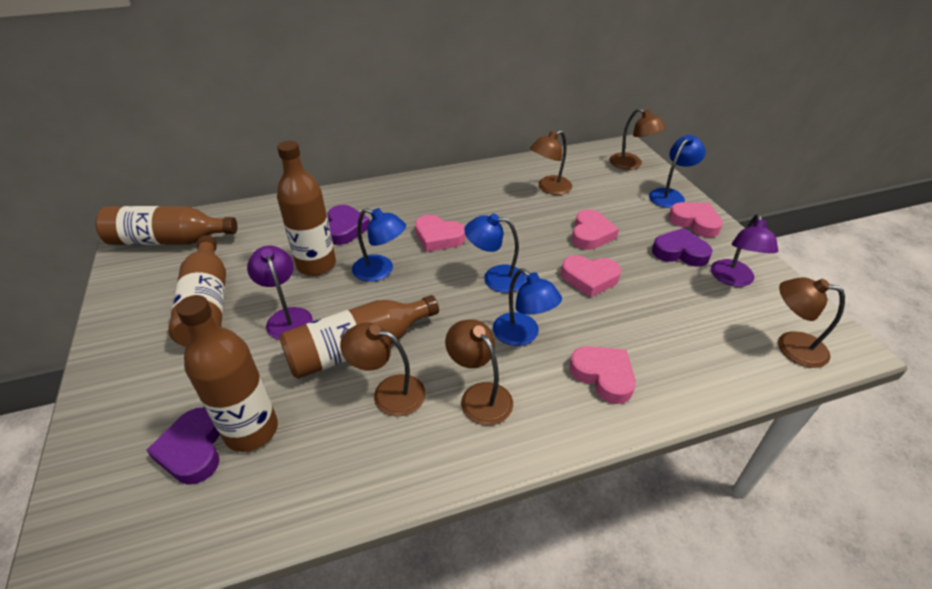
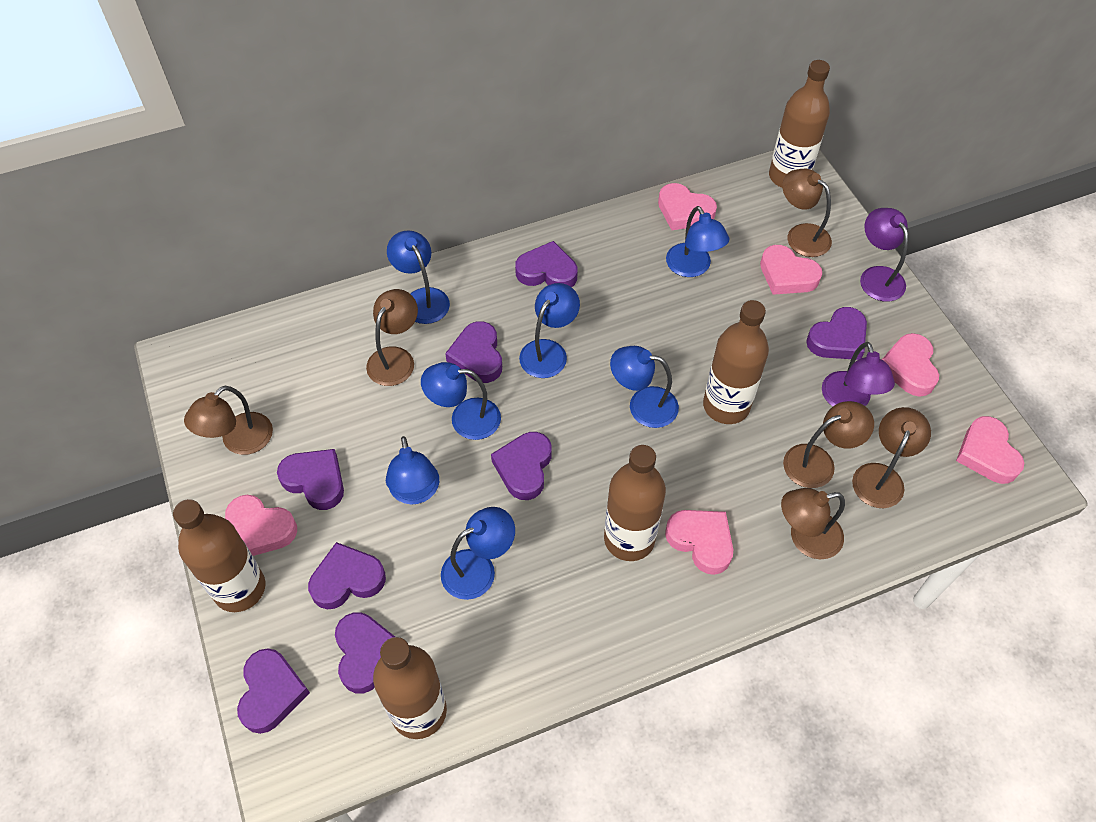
blue lamp: 4 -> 7
brown lamp: 5 -> 6
pink heart: 5 -> 6
purple heart: 3 -> 8

